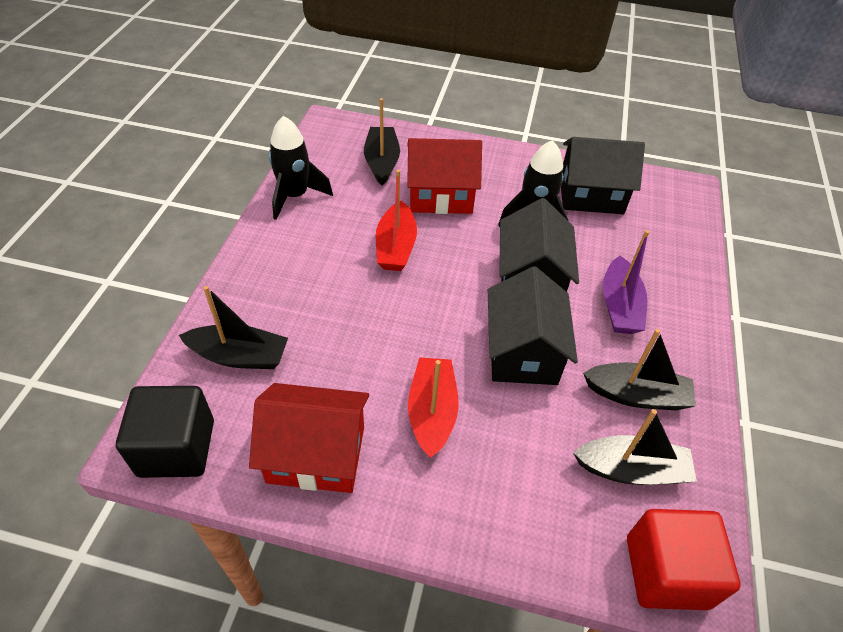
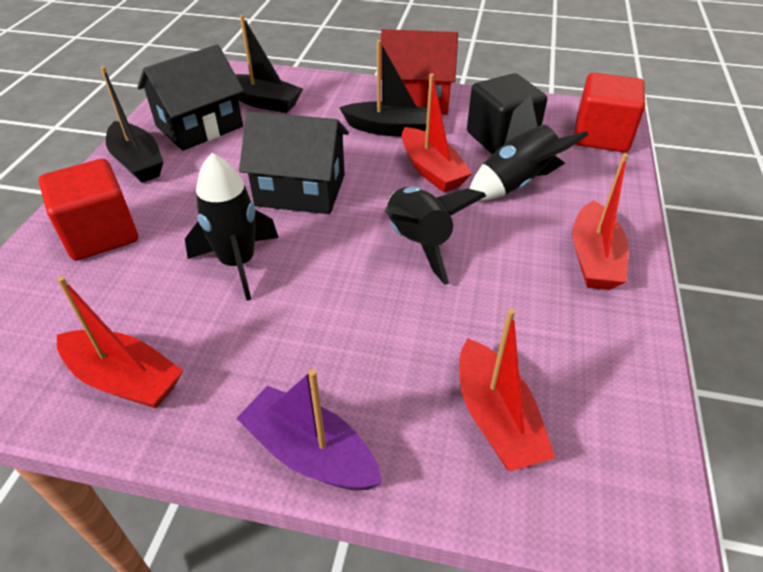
black boat: 4 -> 3
black house: 3 -> 2
black rocket: 2 -> 3
red boat: 2 -> 4
red cube: 1 -> 2
red house: 2 -> 1

